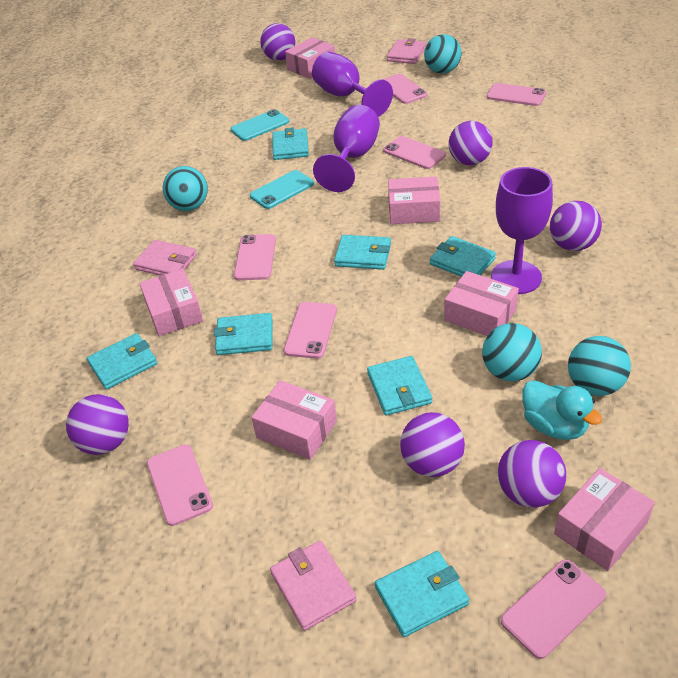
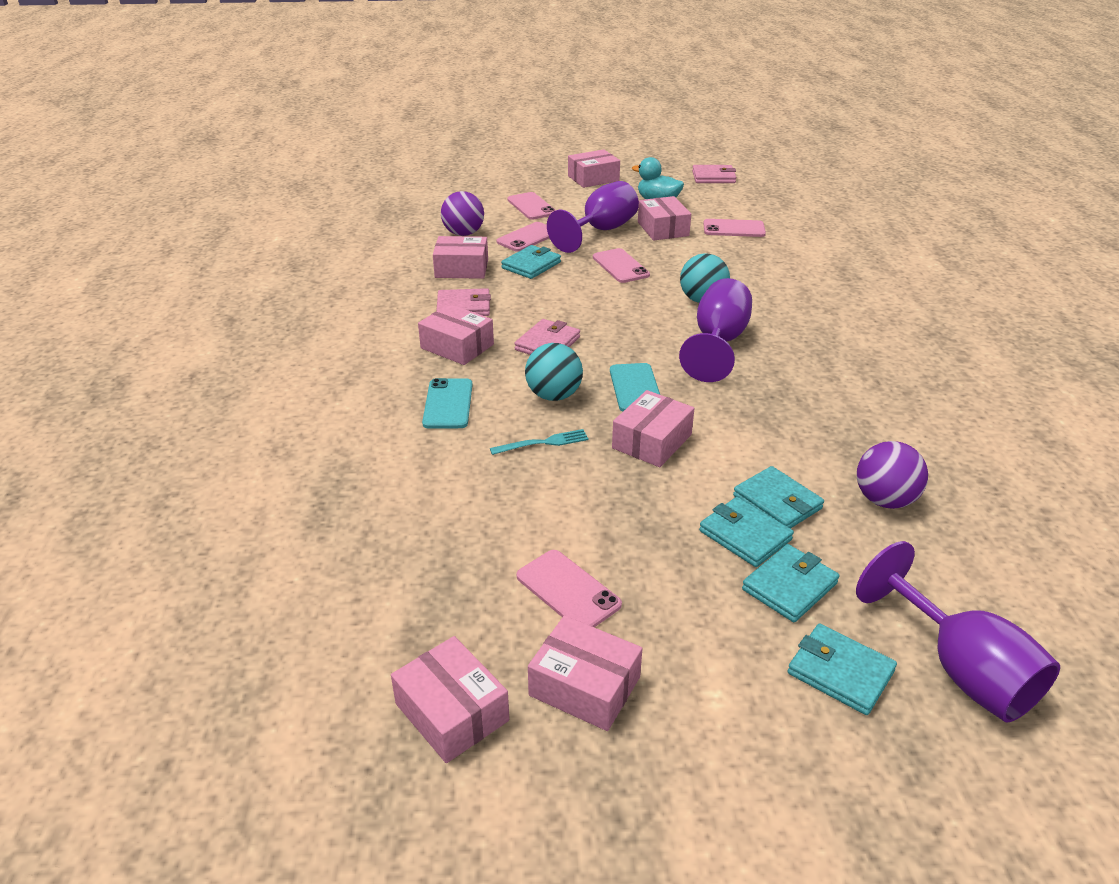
pink box: 6 -> 7
pink phone: 7 -> 5
purple ball: 6 -> 2
turquoise ball: 4 -> 2
turquoise fork: 0 -> 1
turquoise wallet: 7 -> 5

